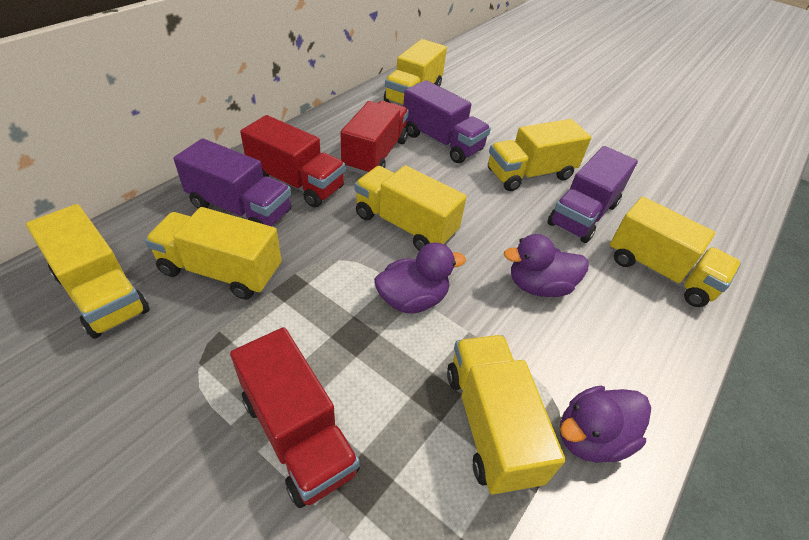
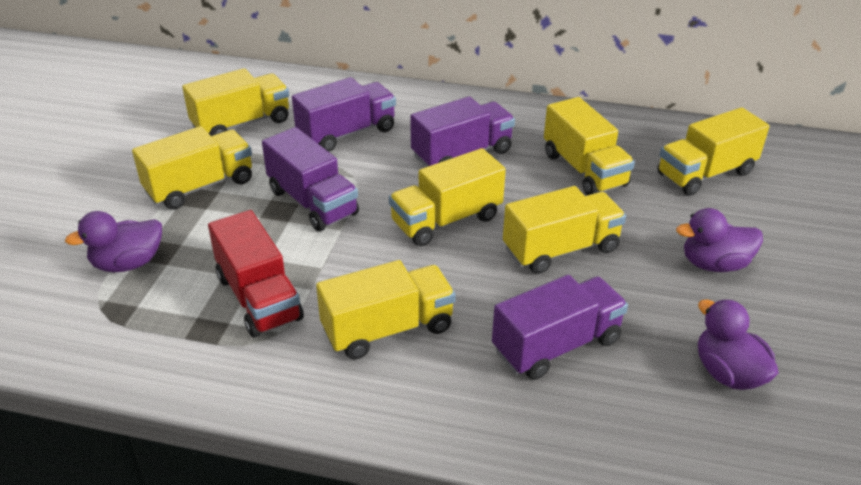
purple truck: 3 -> 4
red truck: 3 -> 1

